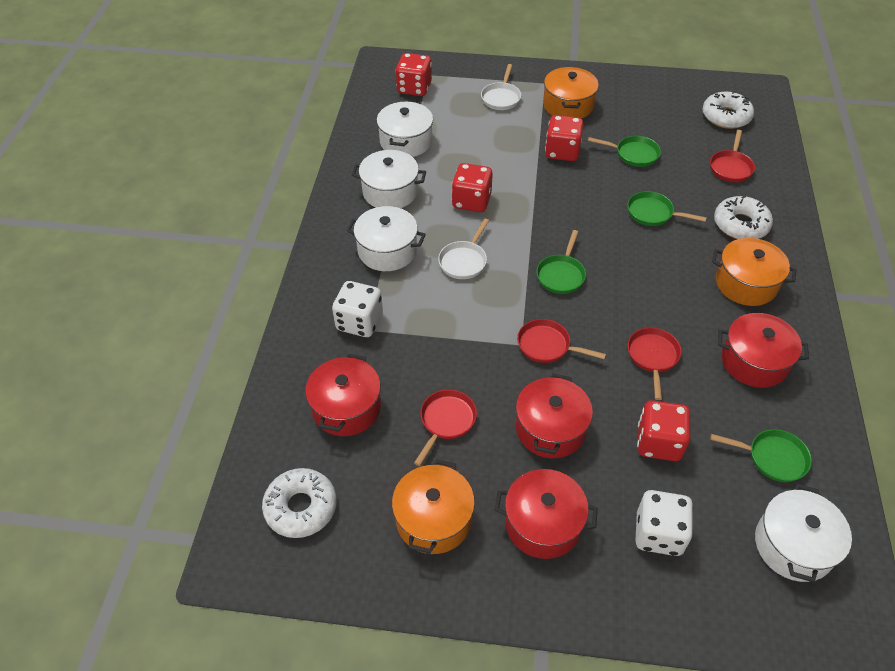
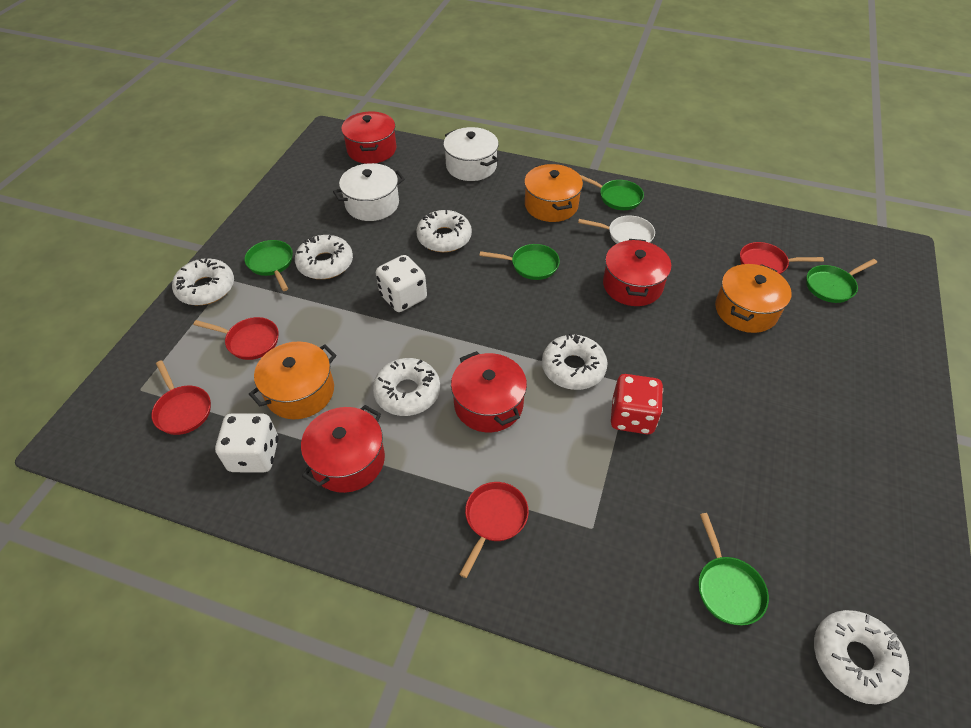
green pan: 4 -> 5
red dice: 4 -> 1
white donut: 3 -> 6
white pan: 2 -> 1
white pot: 4 -> 2

